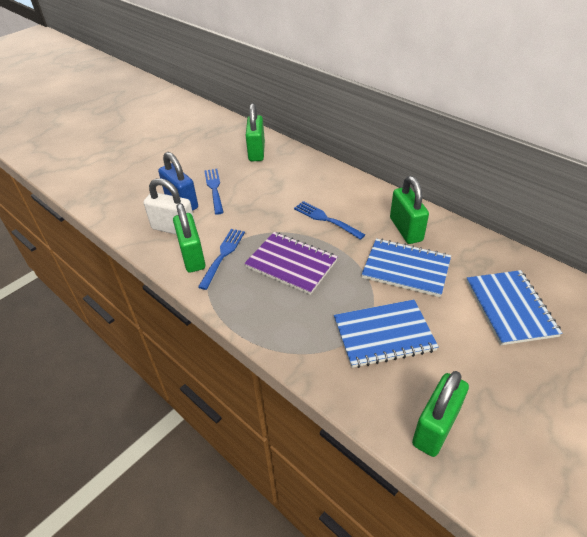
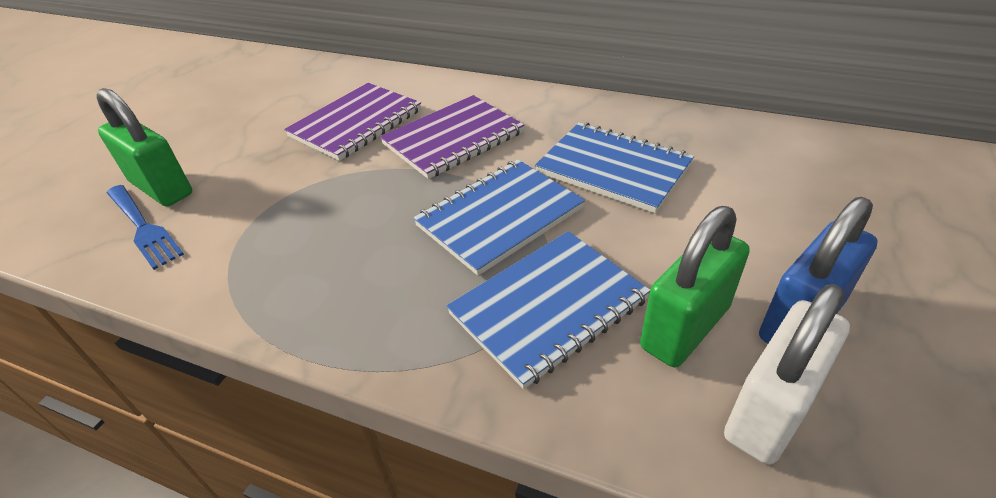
blue fork: 3 -> 1
green padlock: 4 -> 2
purple notebook: 1 -> 2

